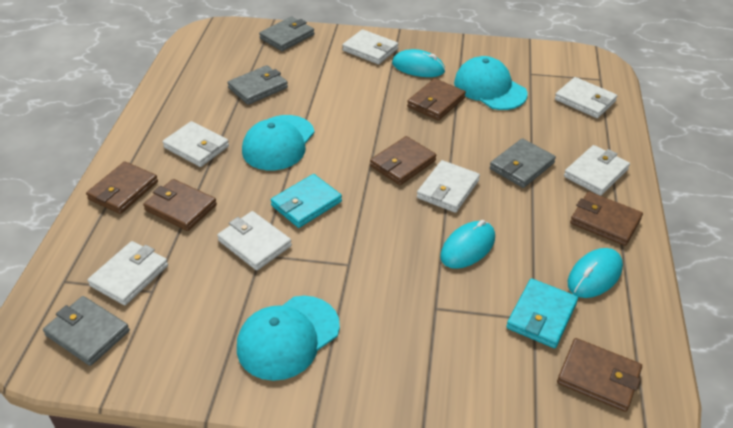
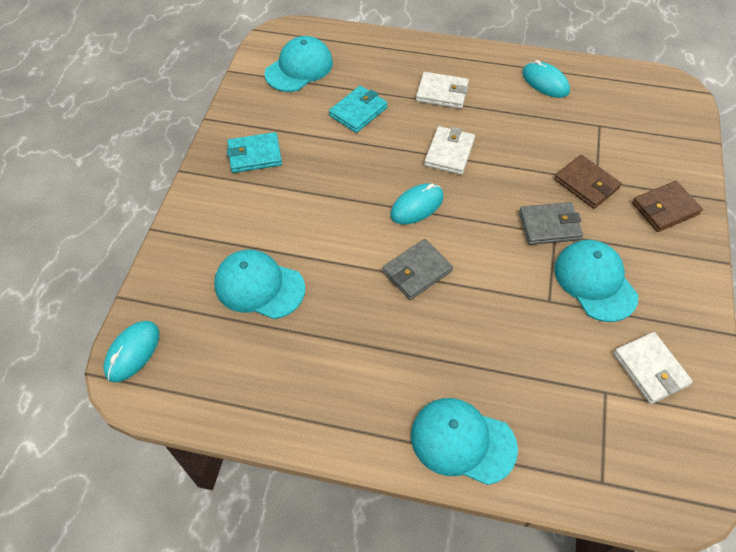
brown wallet: 6 -> 2
grey wallet: 4 -> 2
turquoise cap: 3 -> 4
white wallet: 7 -> 3

